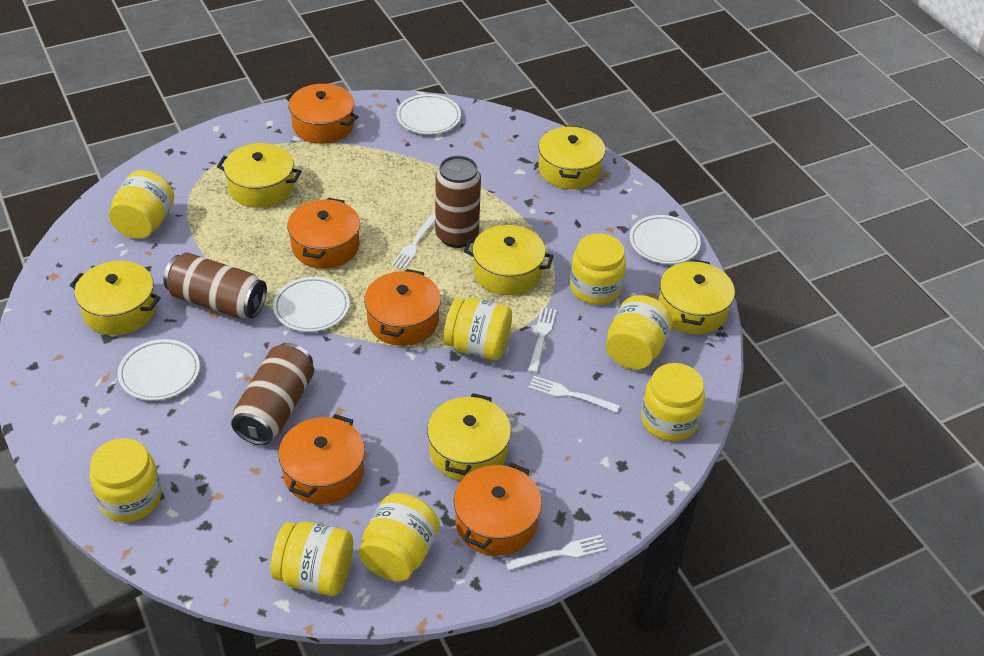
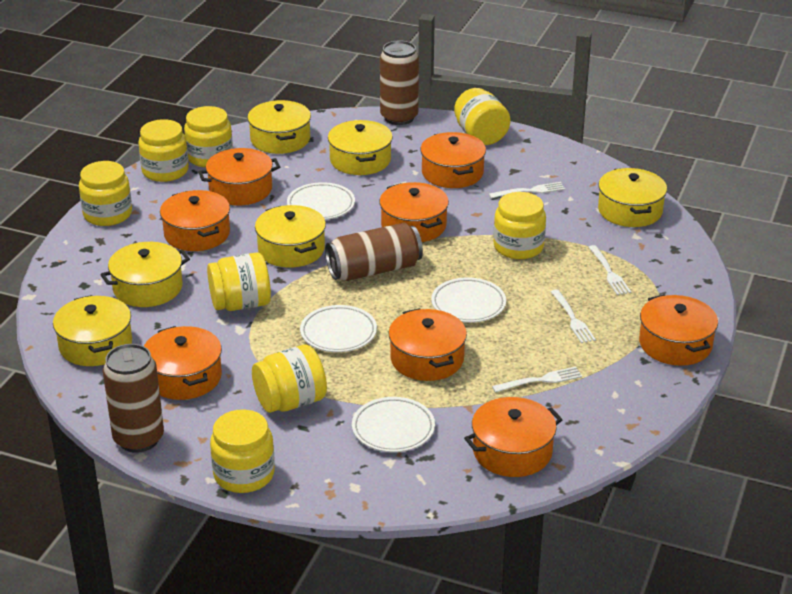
orange pot: 5 -> 8

